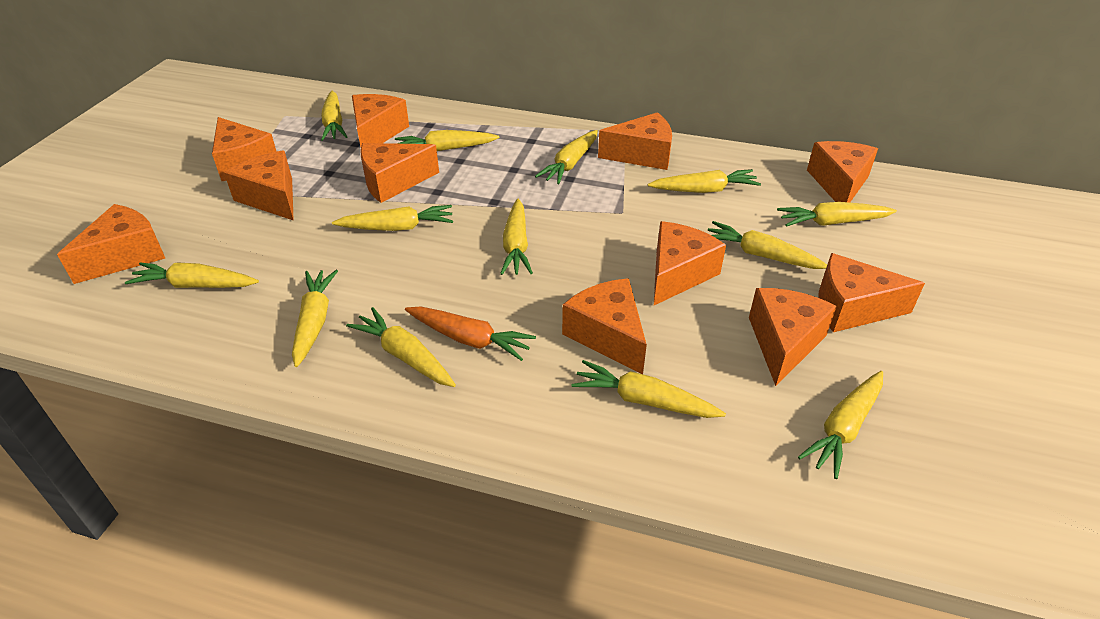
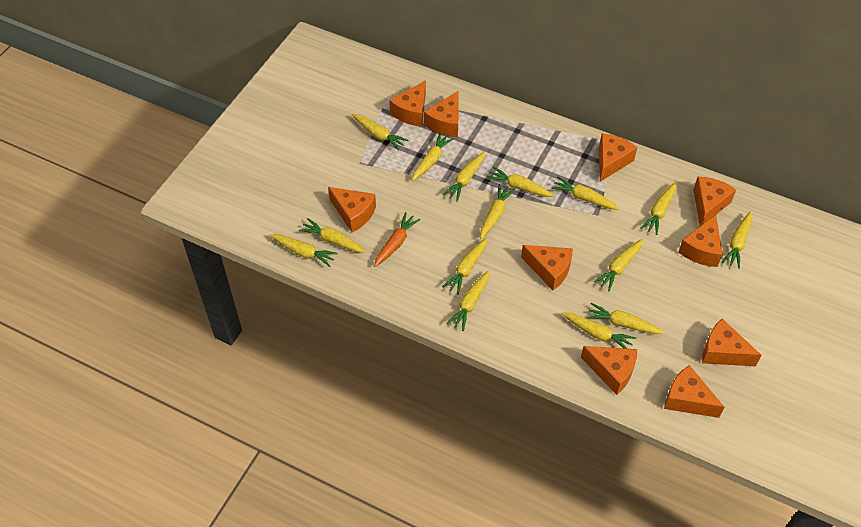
orange cheese: 11 -> 10
yellow carrot: 13 -> 15

